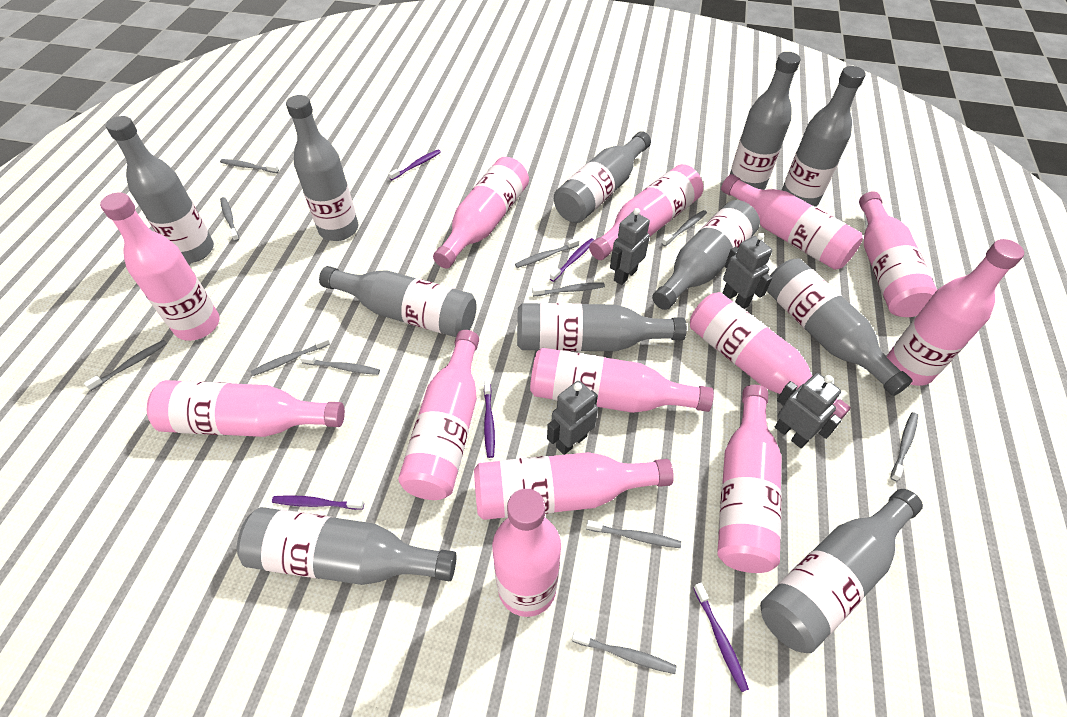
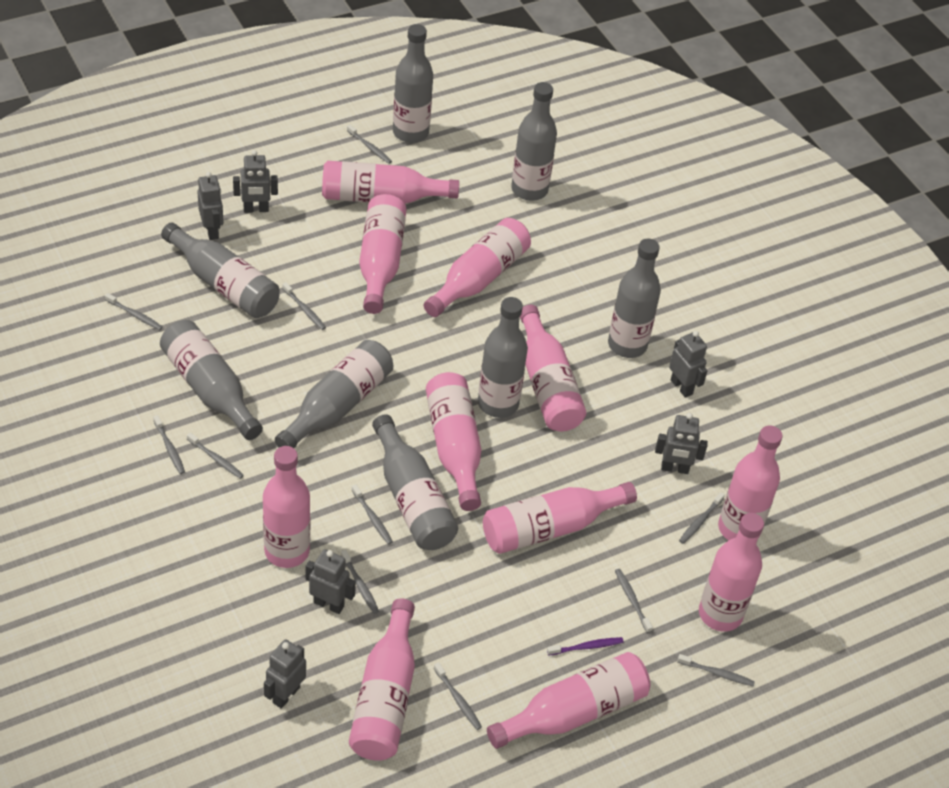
grey bottle: 11 -> 8
grey robot: 4 -> 6
pink bottle: 13 -> 11
purple toothbrush: 5 -> 1

